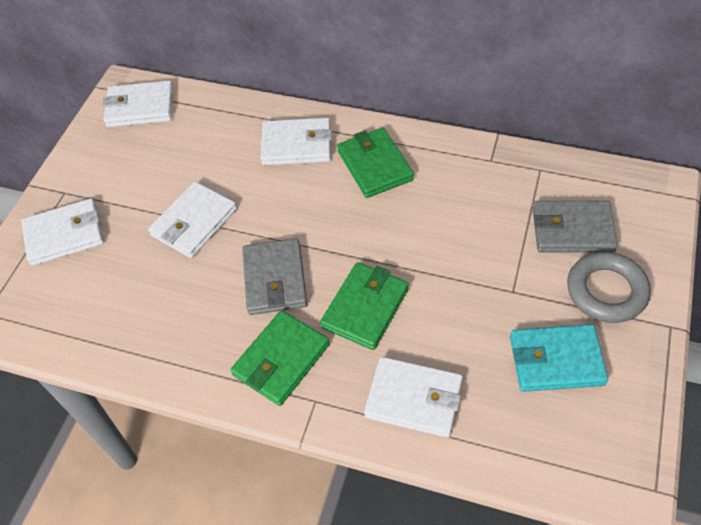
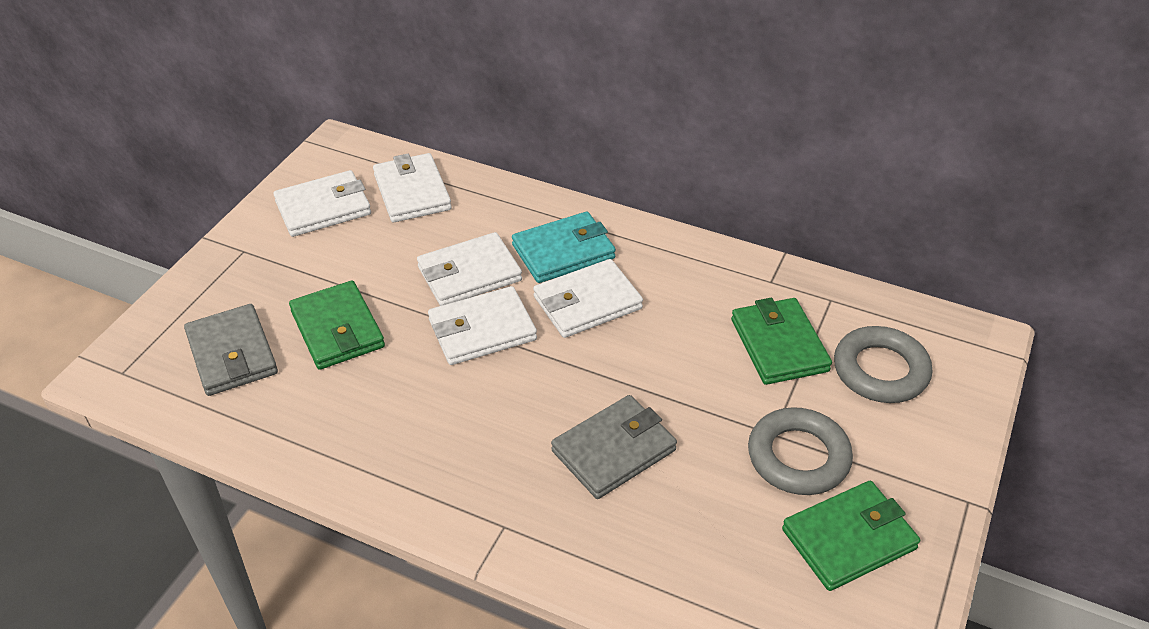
grey ring: 1 -> 2

